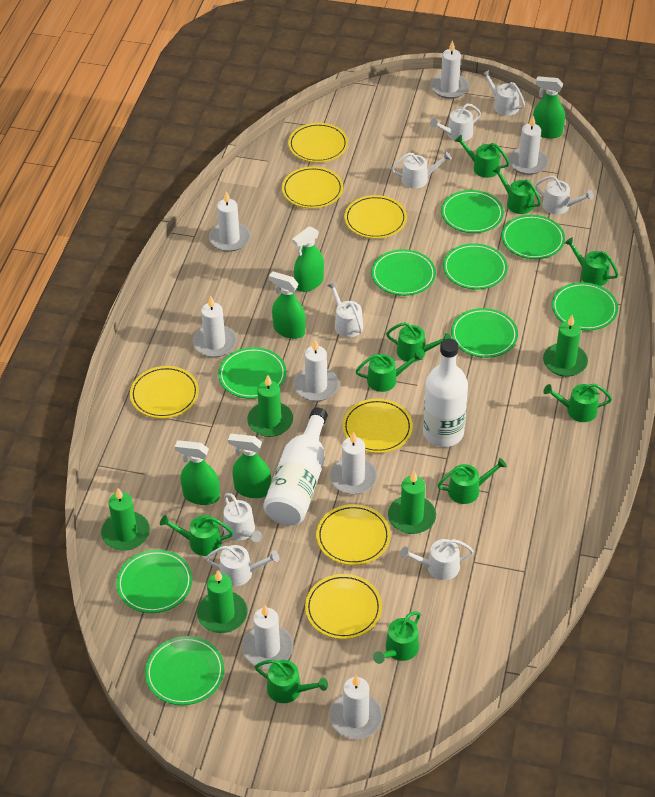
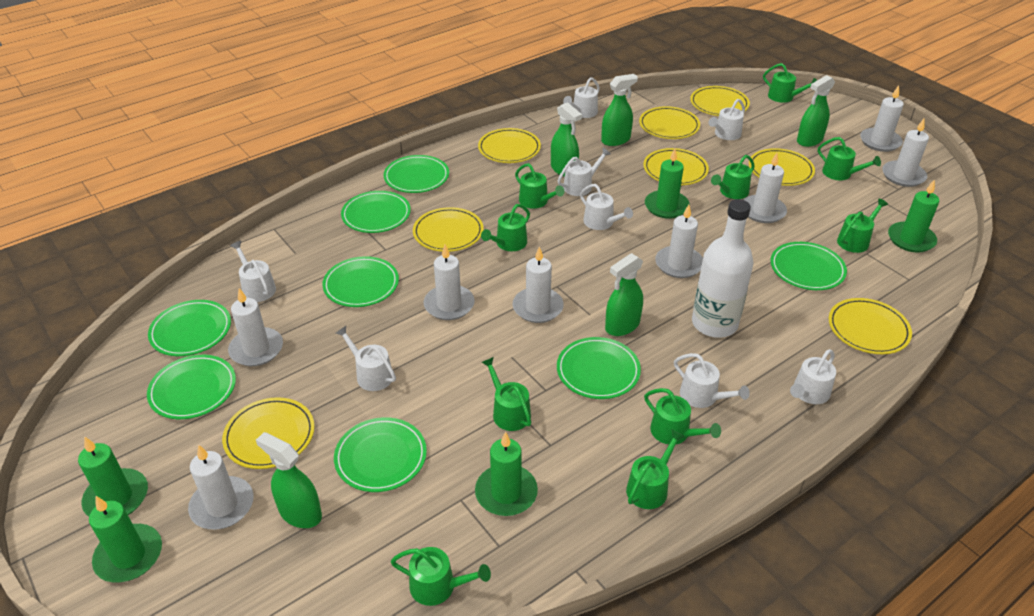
green plate: 9 -> 8
white bottle: 2 -> 1
yellow plate: 7 -> 8

